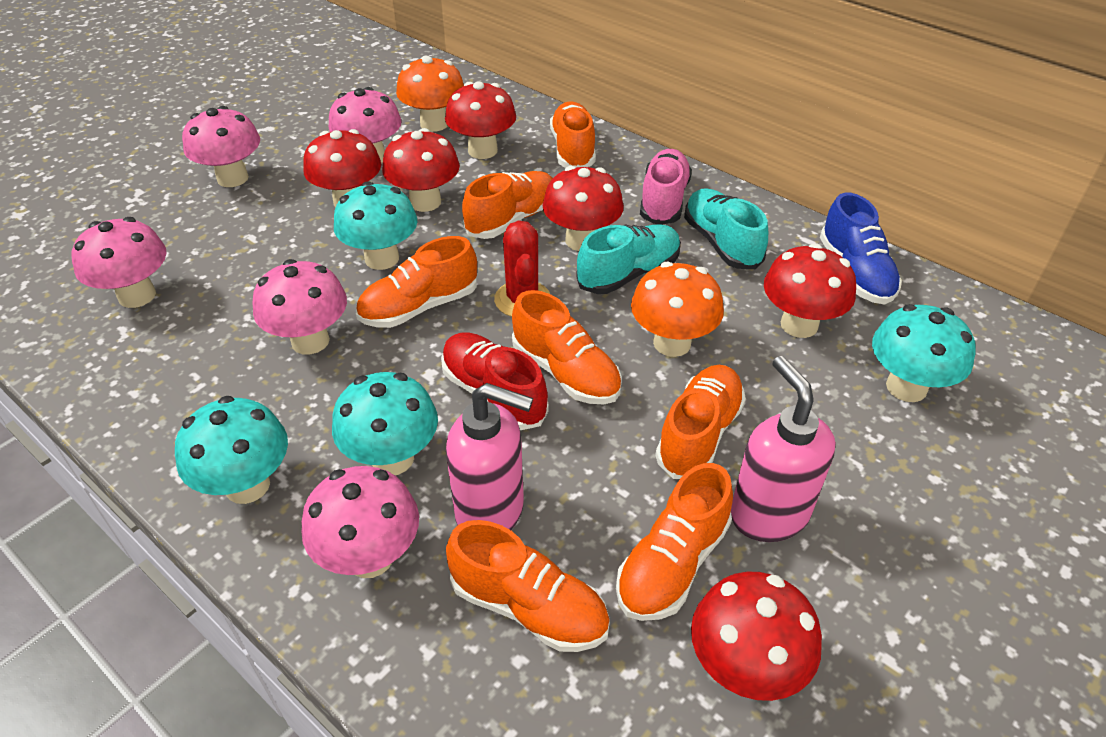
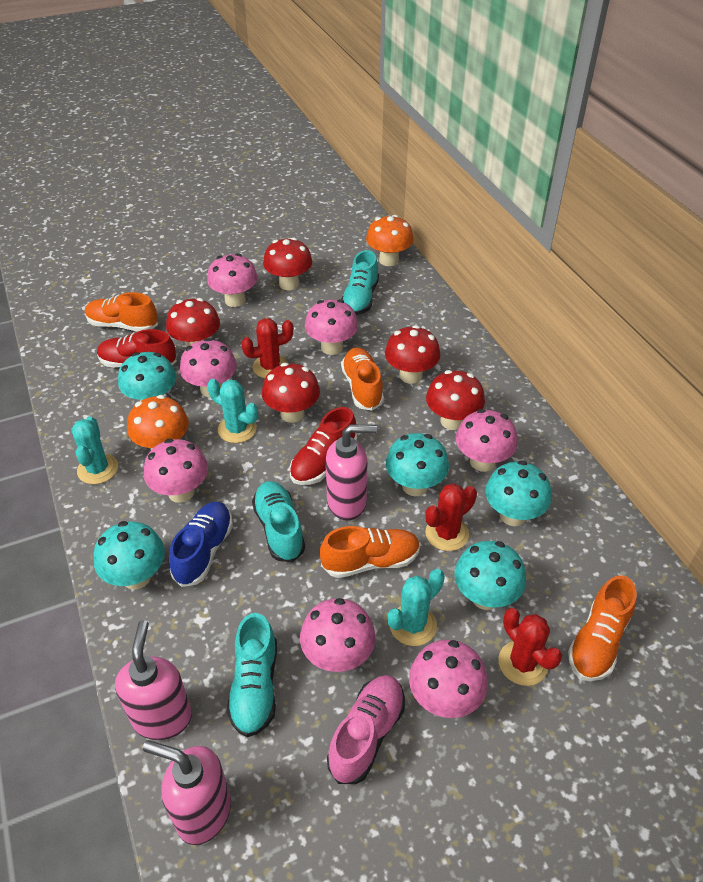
orange shoe: 7 -> 4
pink mushroom: 5 -> 7
pink soap dispenser: 2 -> 3
red cactus: 1 -> 3
red mushroom: 6 -> 5
red shoe: 1 -> 2
turquoise cactus: 0 -> 3
turquoise mushroom: 4 -> 5
turquoise shoe: 2 -> 3

